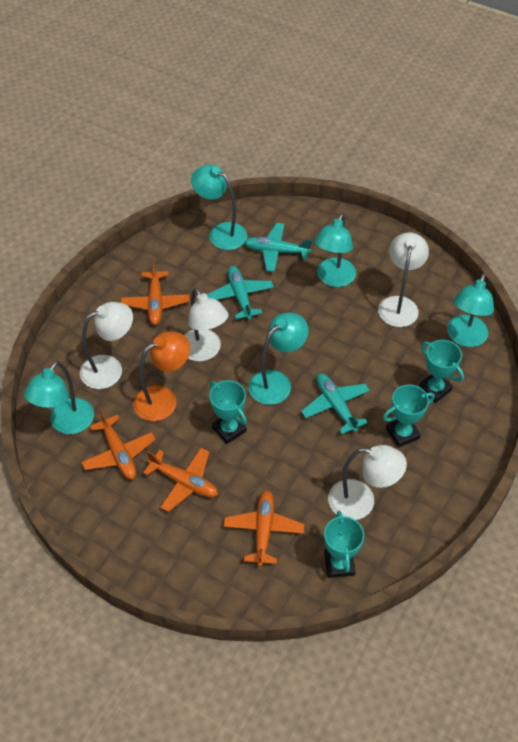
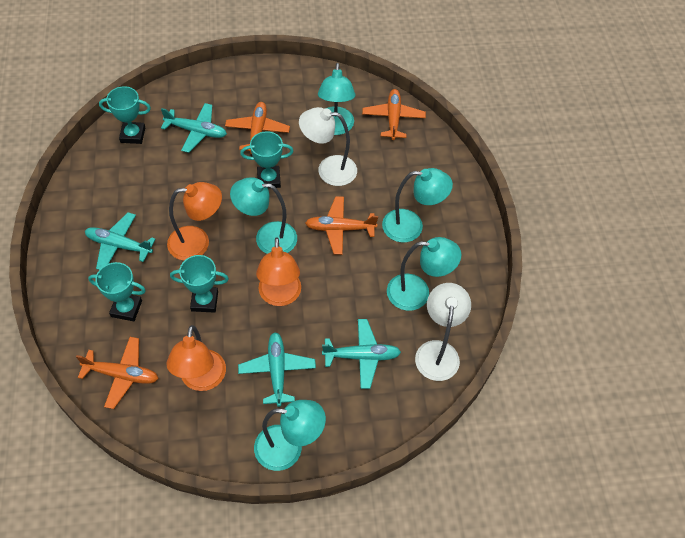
orange lamp: 1 -> 3
turquoise plane: 3 -> 4
white lamp: 4 -> 2

